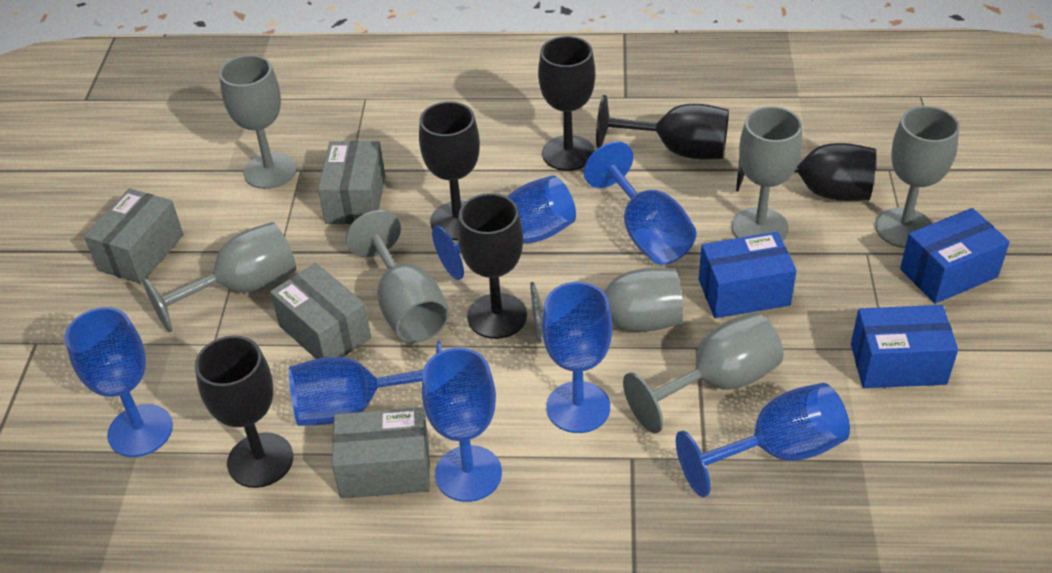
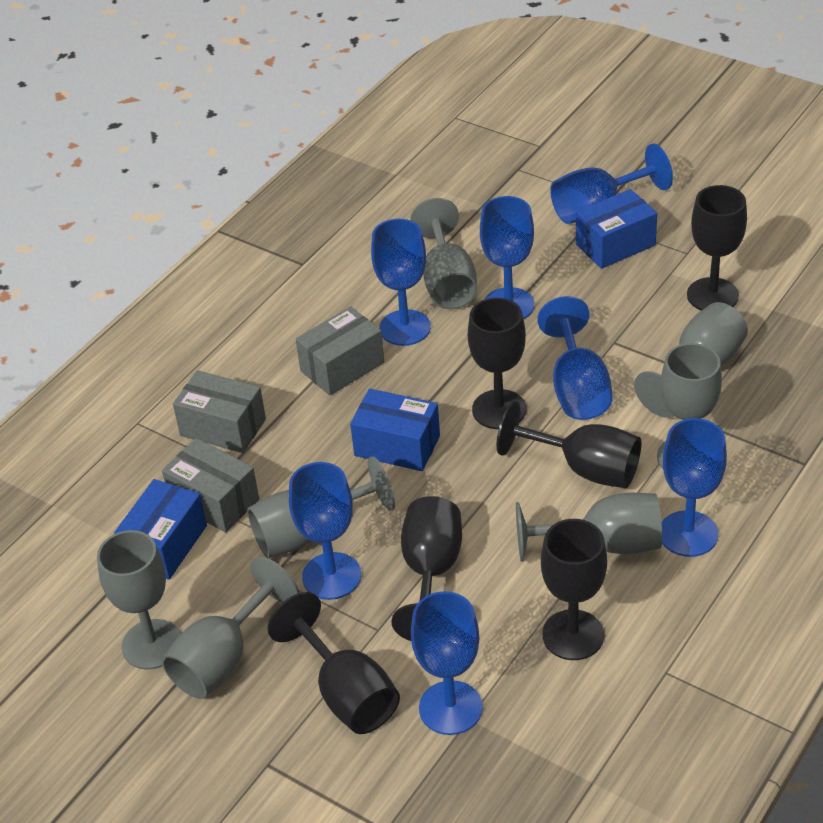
grey box: 4 -> 3

